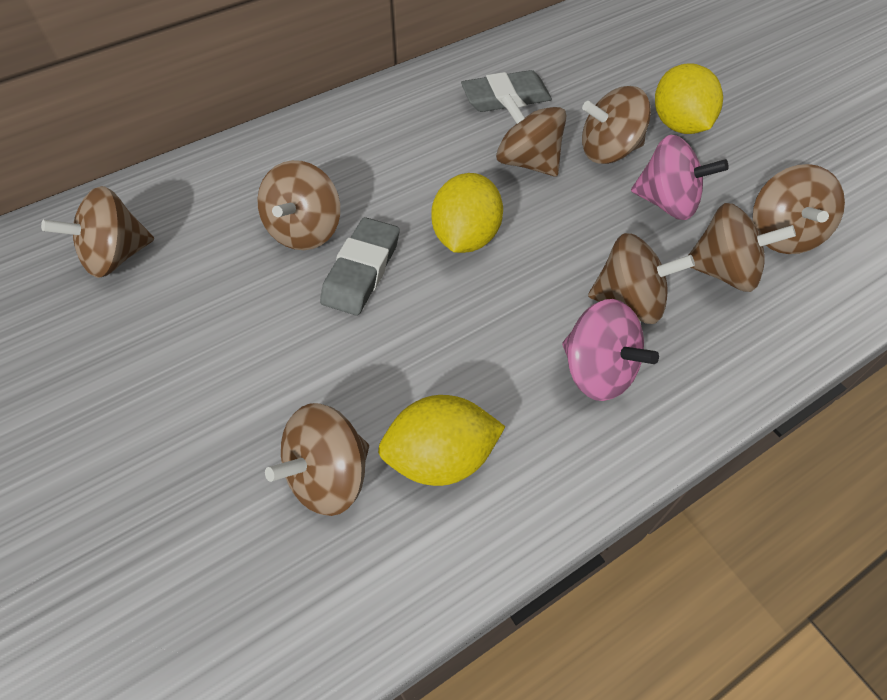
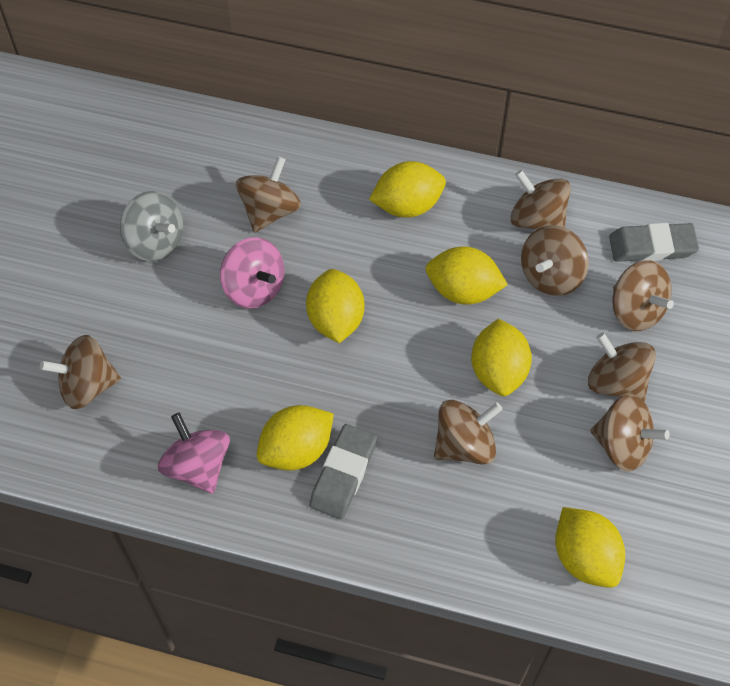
grey spinning top: 0 -> 1
yellow lemon: 3 -> 6

